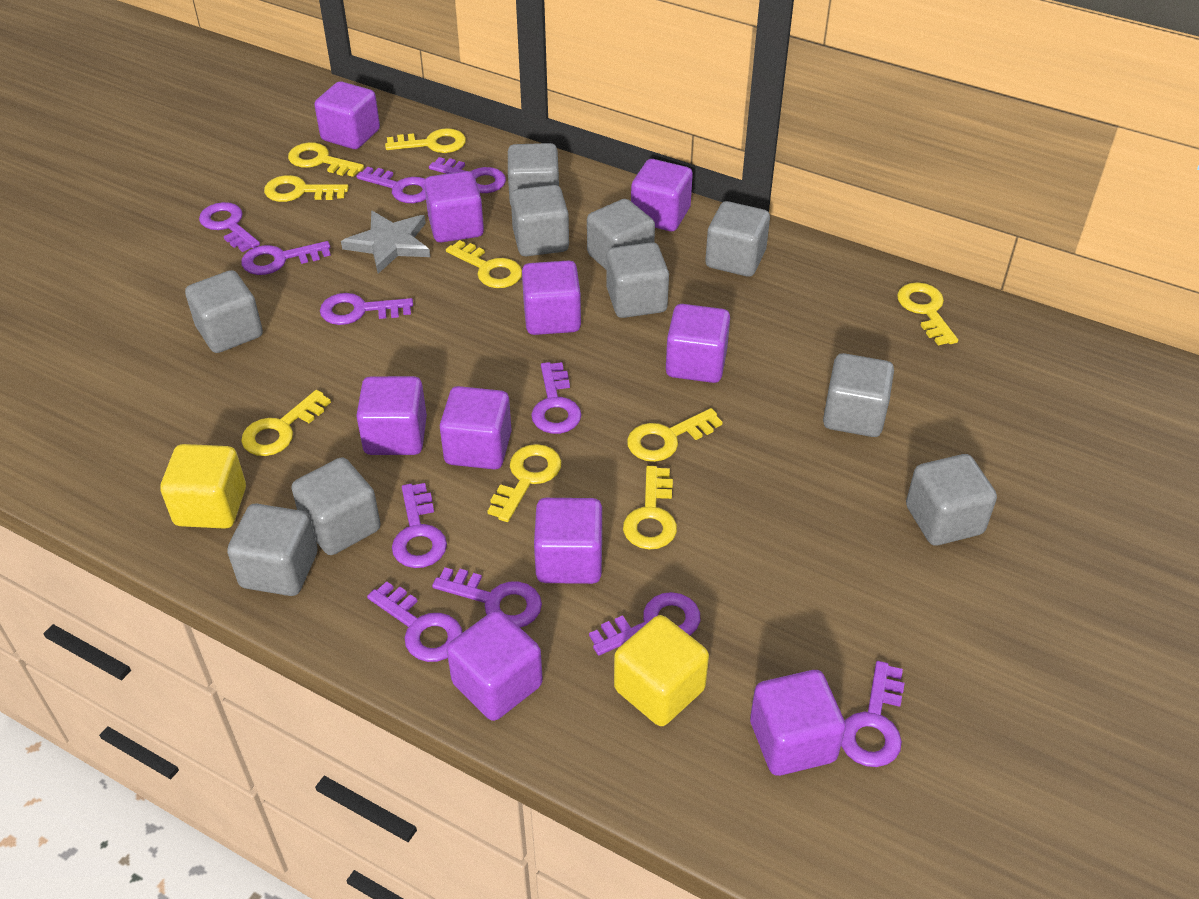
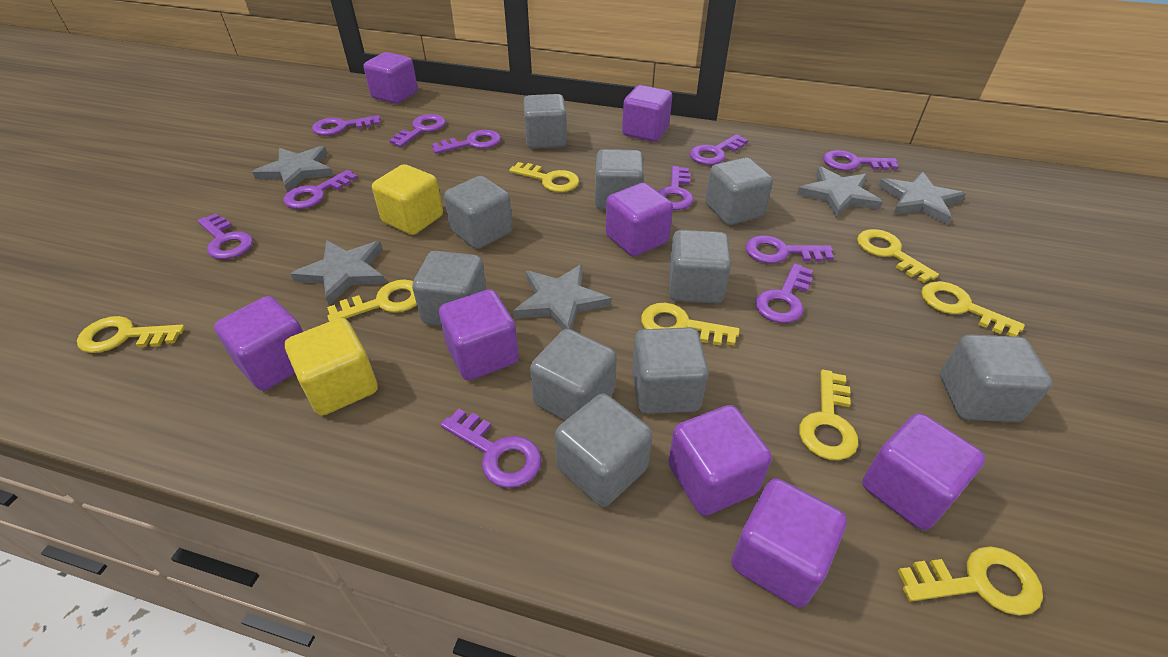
grey star: 1 -> 5
purple cube: 10 -> 8
yellow key: 9 -> 8

